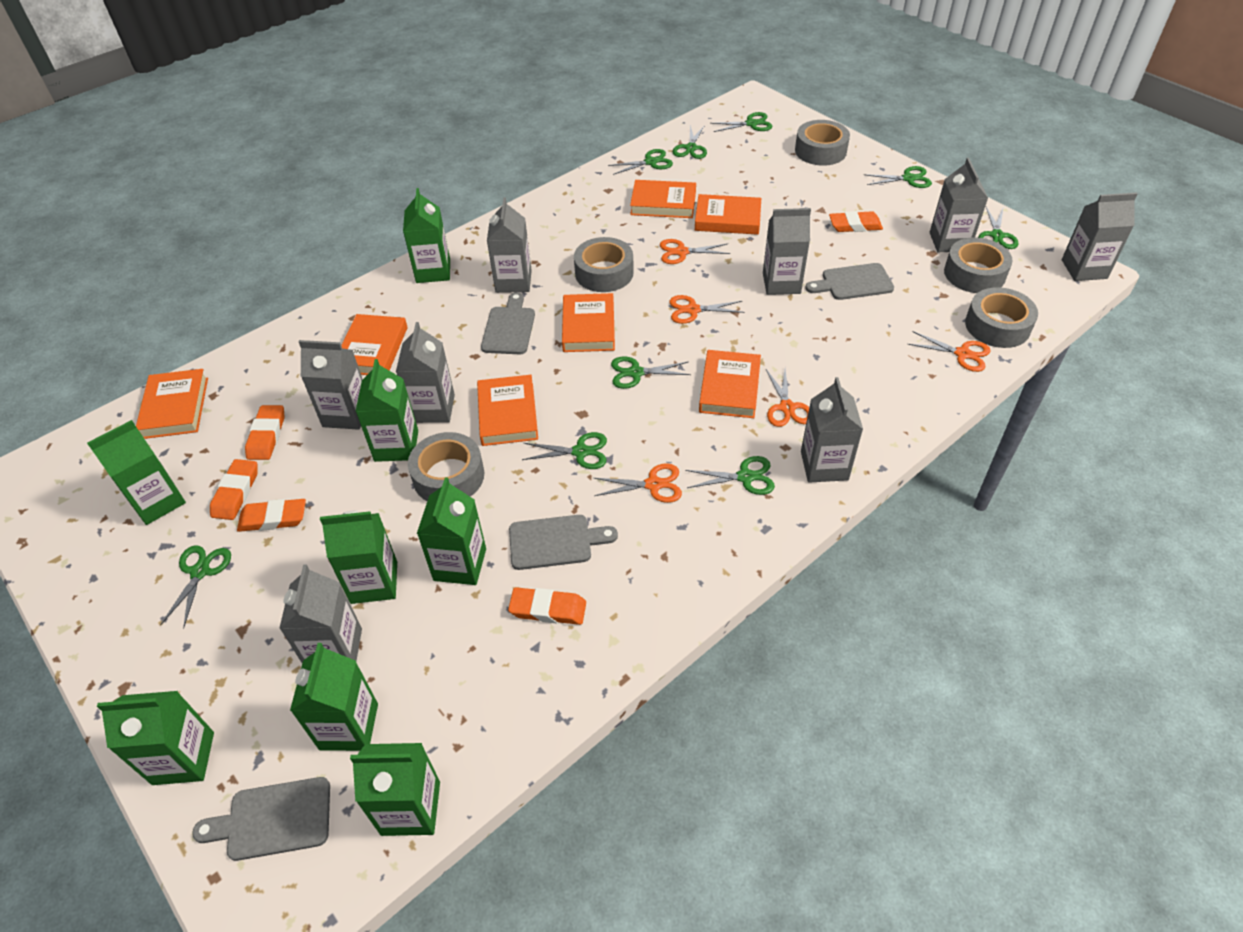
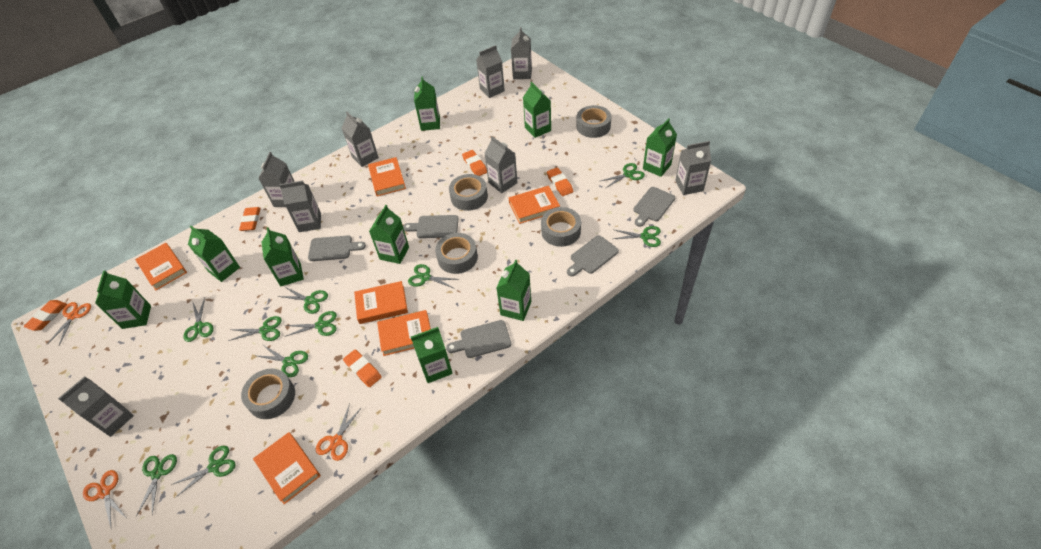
green carton: 8 -> 9
green scissors: 9 -> 10
grey cutting board: 4 -> 5
orange book: 7 -> 6
orange scissors: 5 -> 3

